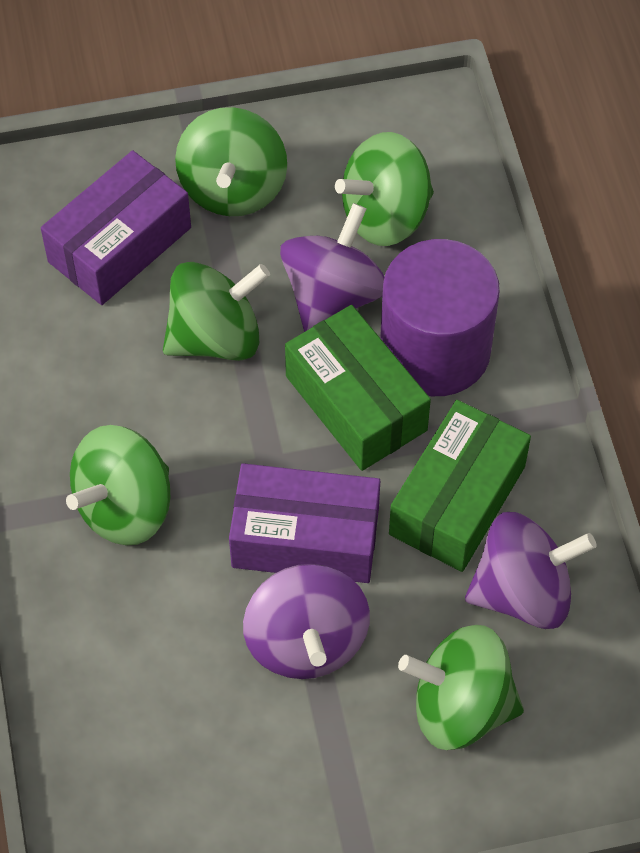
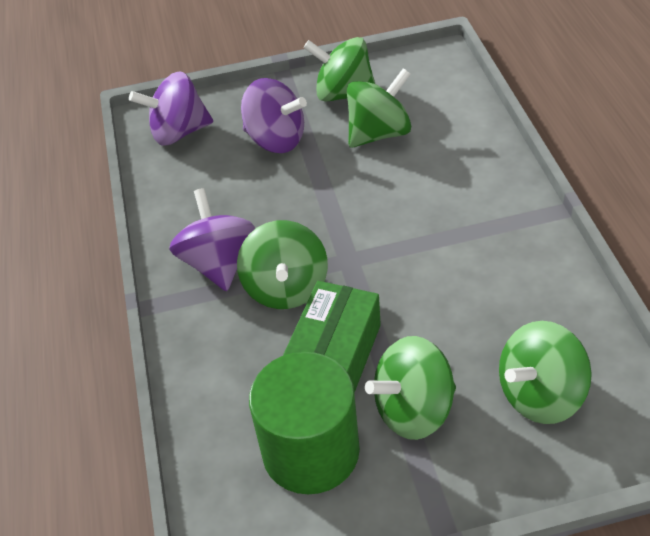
green box: 2 -> 1
green cylinder: 0 -> 1
purple box: 2 -> 0
purple cylinder: 1 -> 0

